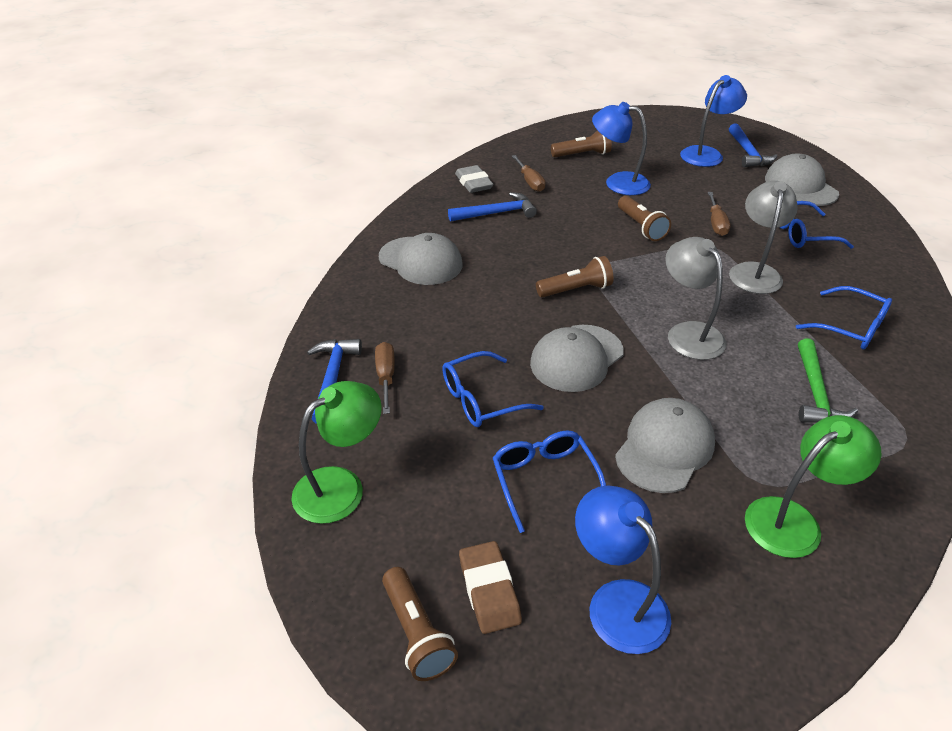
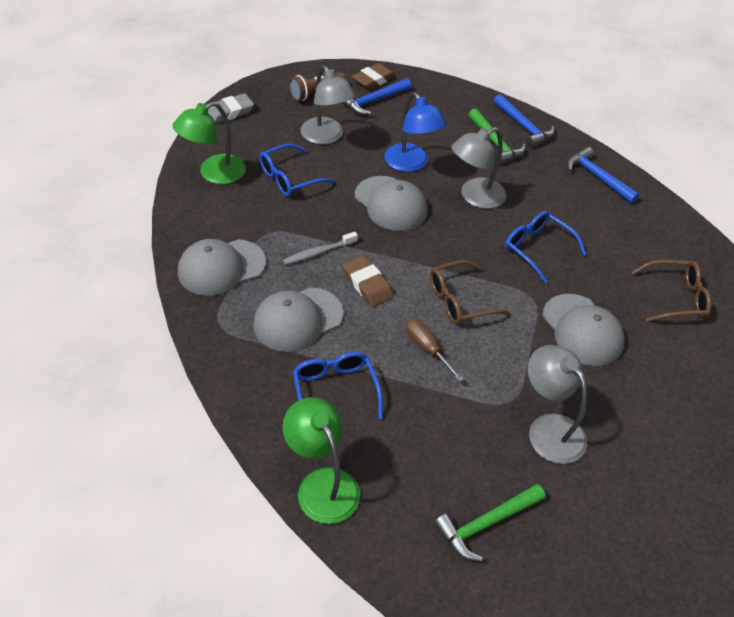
blue glasses: 4 -> 3
blue lamp: 3 -> 1
brown eraser: 1 -> 2
brown flashlight: 4 -> 1
brown glasses: 0 -> 2
brown screwdriver: 3 -> 1
green hammer: 1 -> 2
grey lamp: 2 -> 3
grey toothbrush: 0 -> 1

